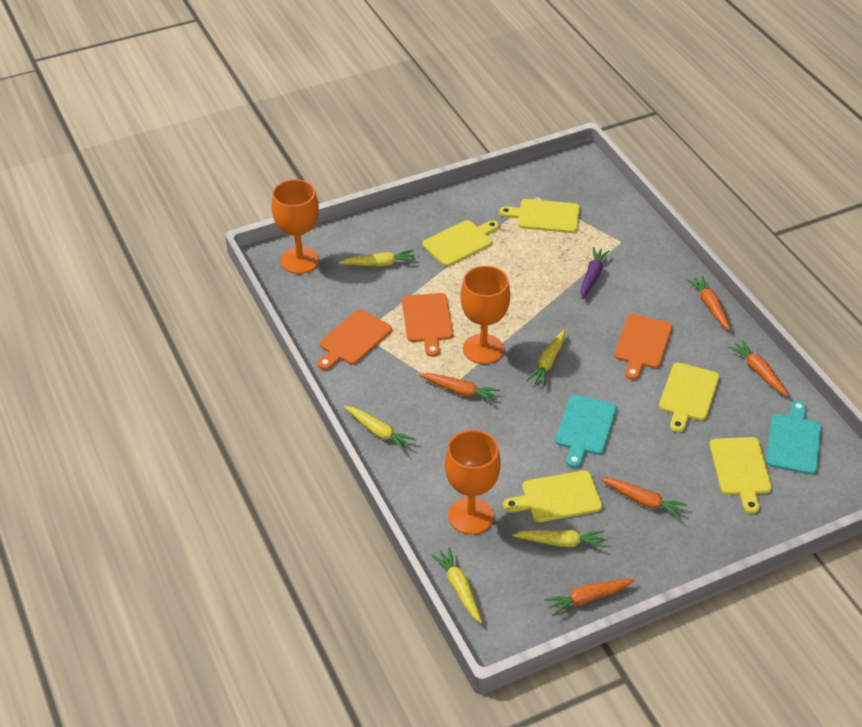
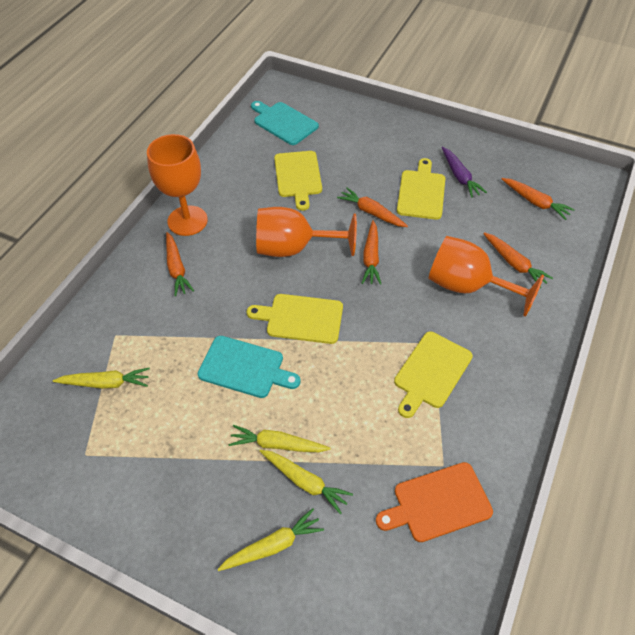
orange cutting board: 3 -> 1
yellow carrot: 5 -> 4
yellow cutting board: 5 -> 4

